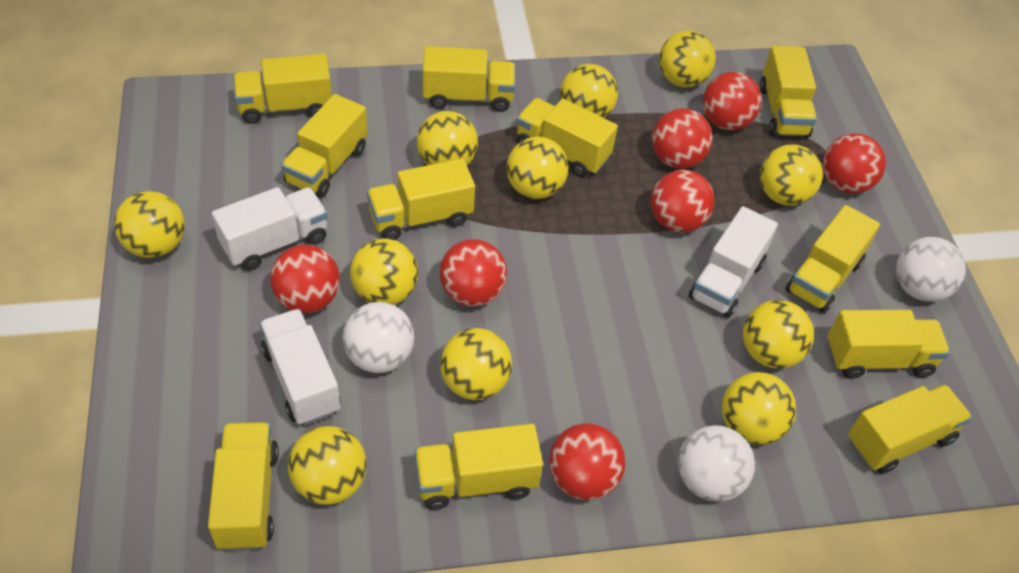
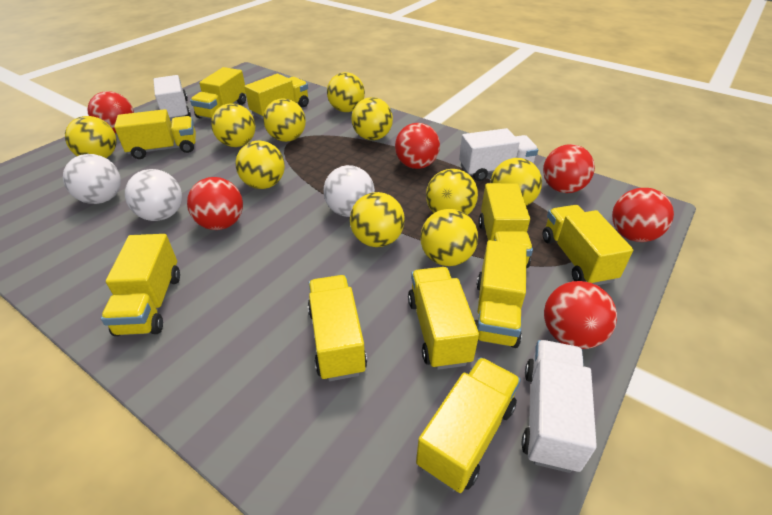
red ball: 7 -> 6
yellow ball: 11 -> 10
yellow truck: 11 -> 10

